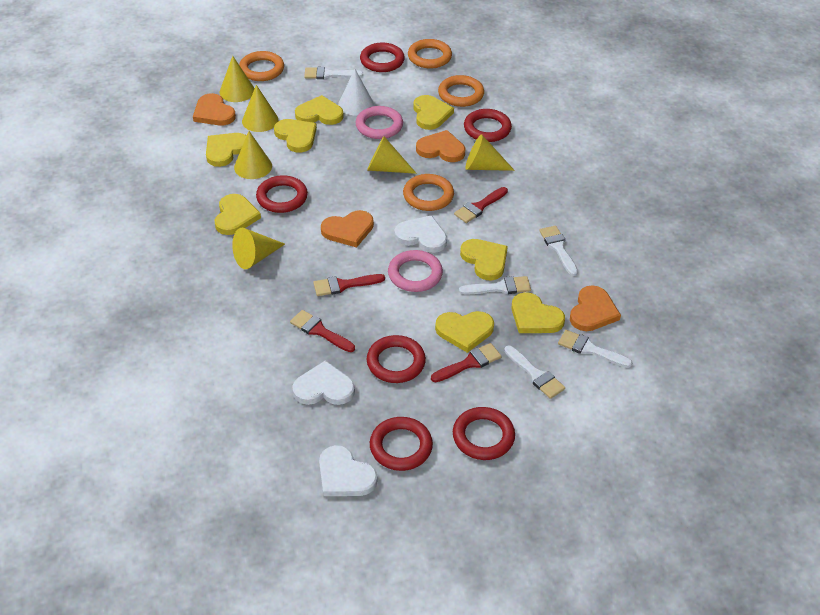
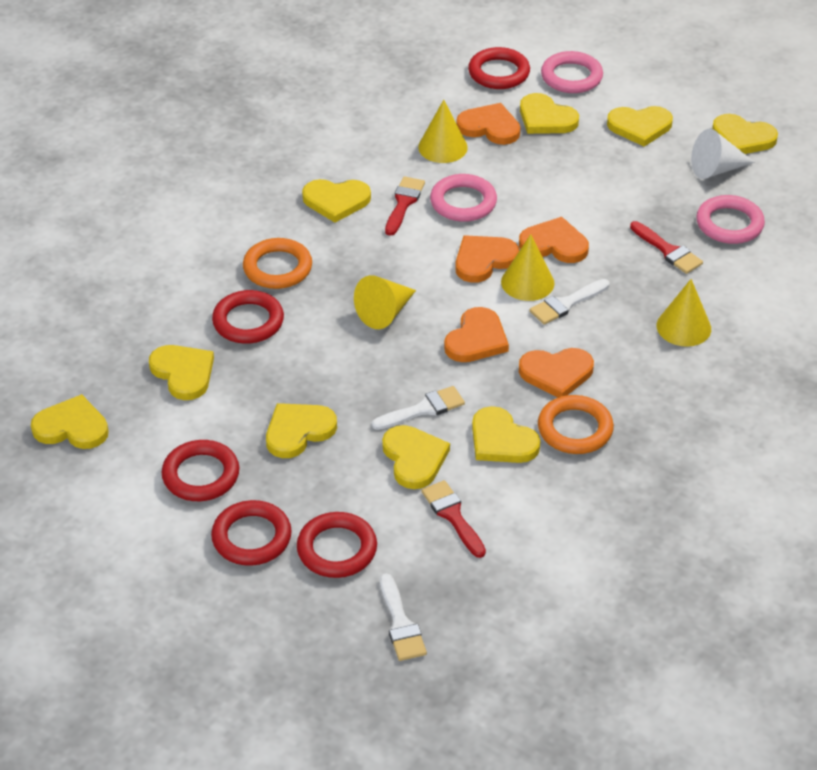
orange heart: 4 -> 5
orange ring: 4 -> 2
pink ring: 2 -> 3
red brush: 4 -> 3
red ring: 6 -> 5
white brush: 5 -> 3
white heart: 3 -> 0
yellow cone: 6 -> 4
yellow heart: 8 -> 9

